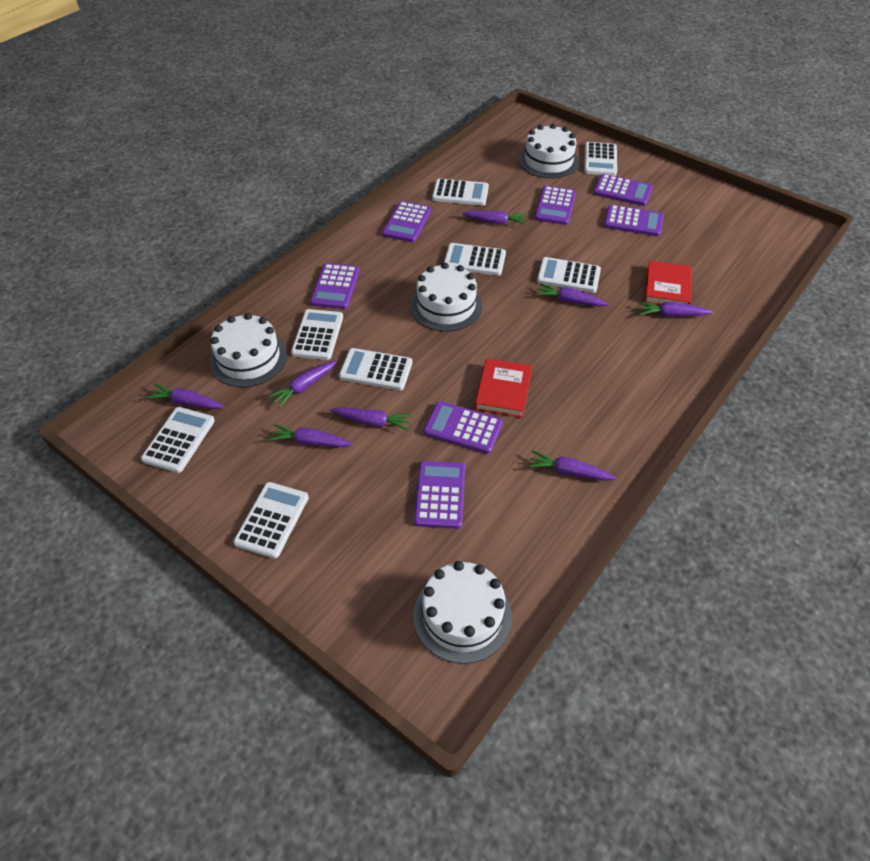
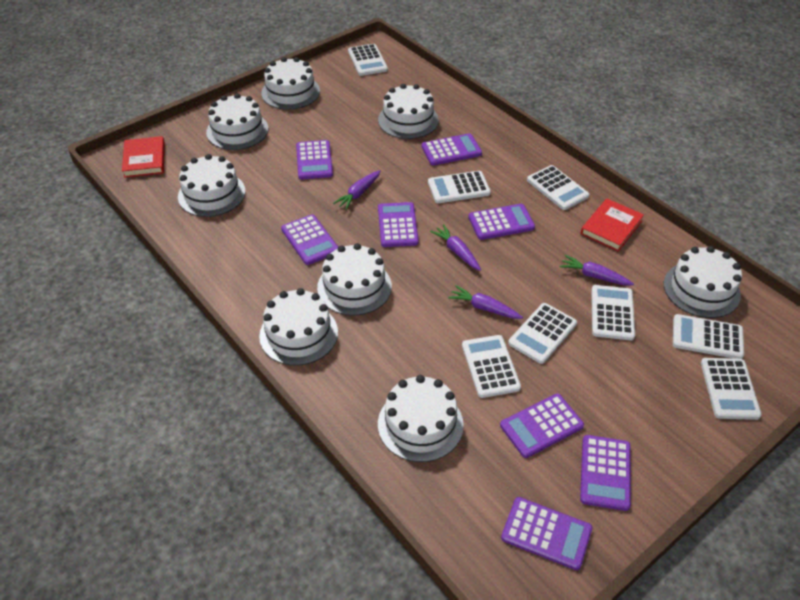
purple calculator: 7 -> 8
purple carrot: 8 -> 4
white cake: 4 -> 8

